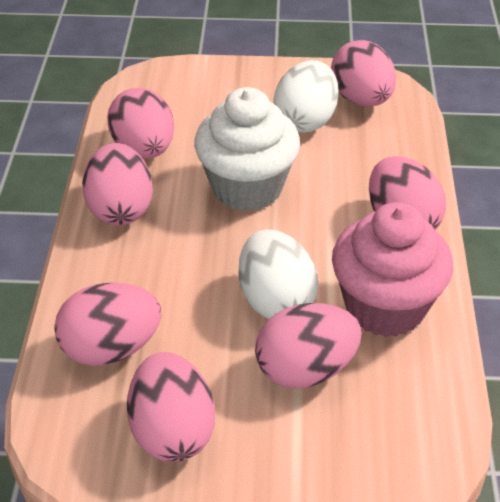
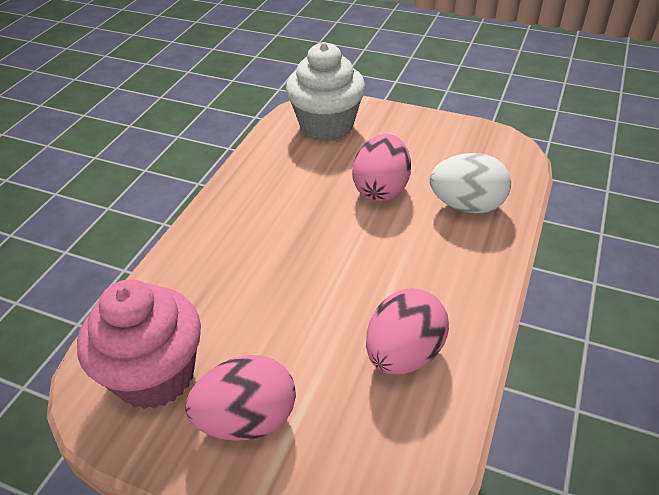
pink egg: 7 -> 3
white egg: 2 -> 1

